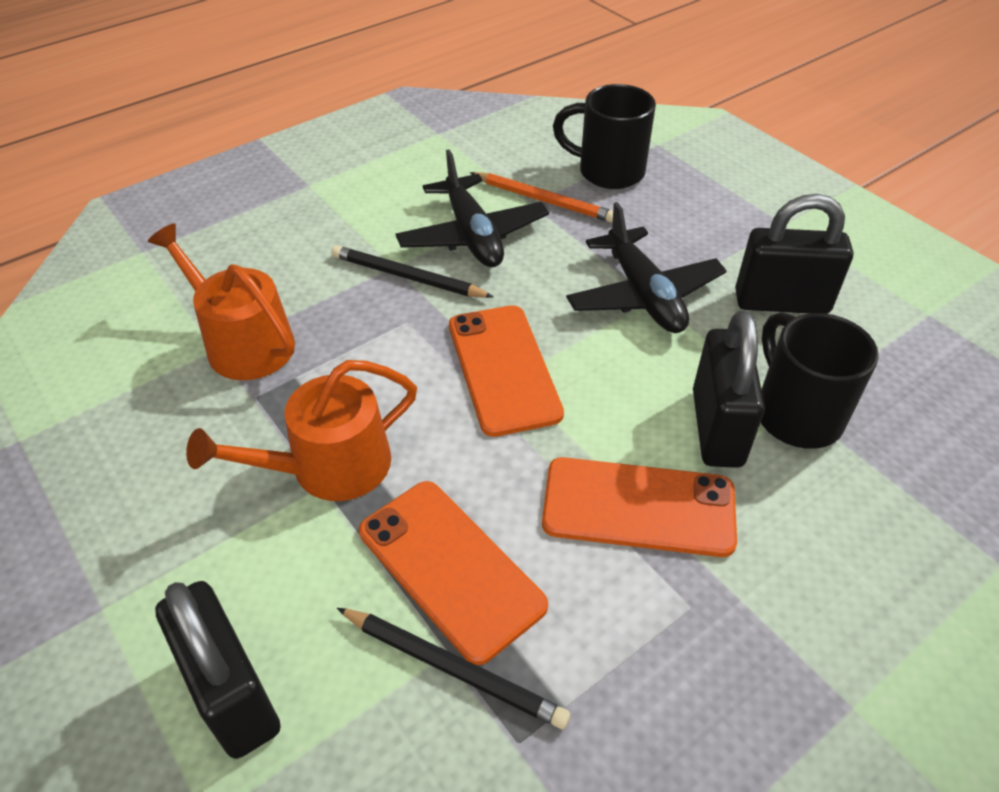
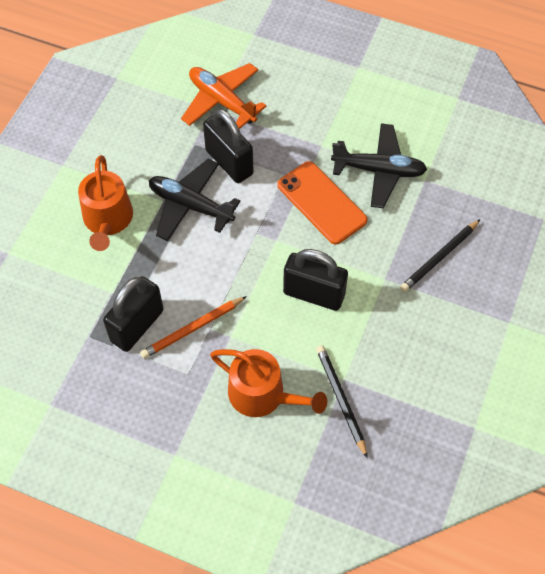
black mug: 2 -> 0
orange phone: 3 -> 1
orange plane: 0 -> 1

